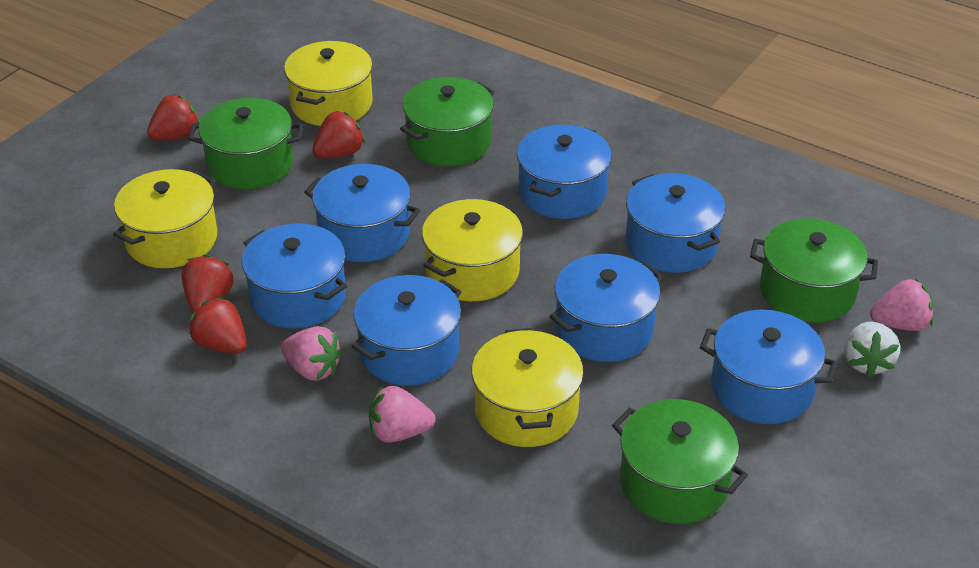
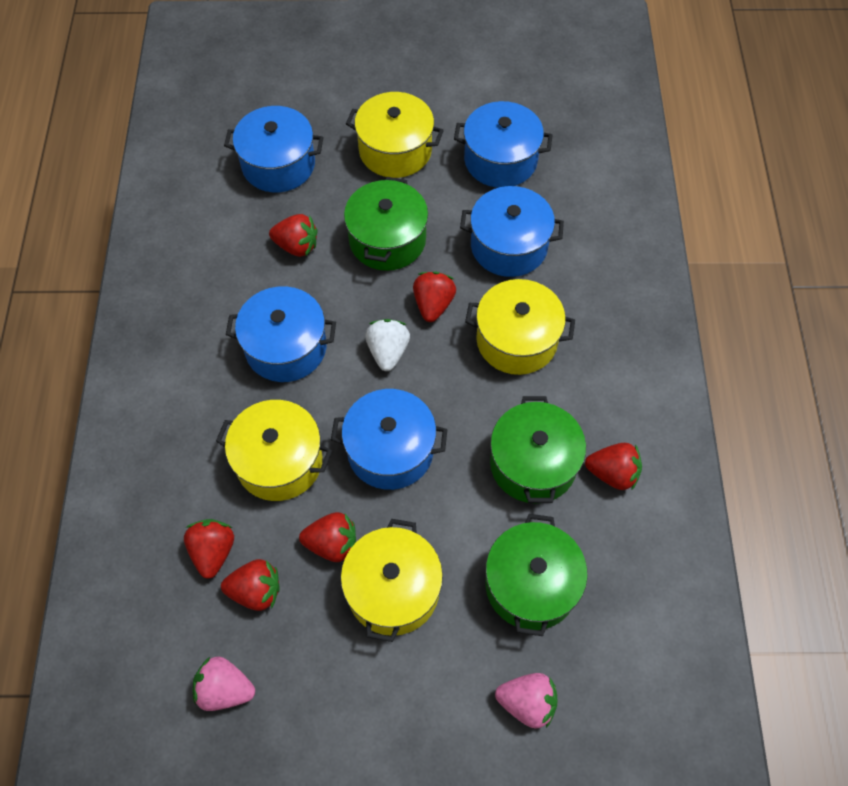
blue pot: 7 -> 5
green pot: 4 -> 3
pink strawberry: 3 -> 2
red strawberry: 4 -> 6

